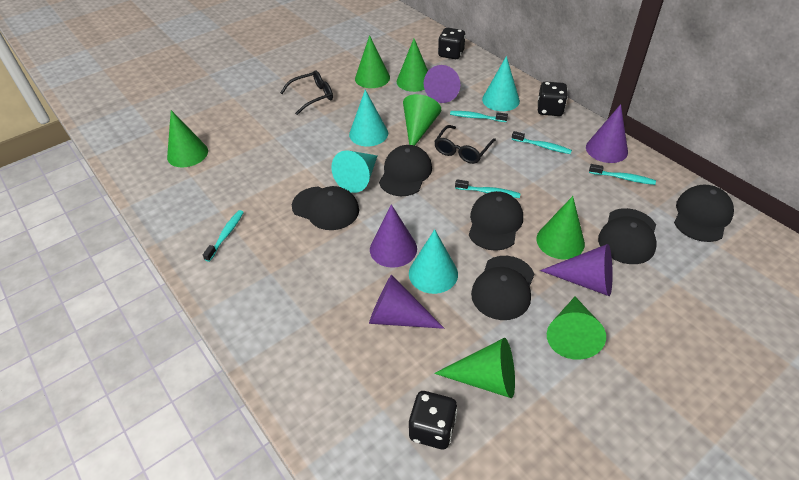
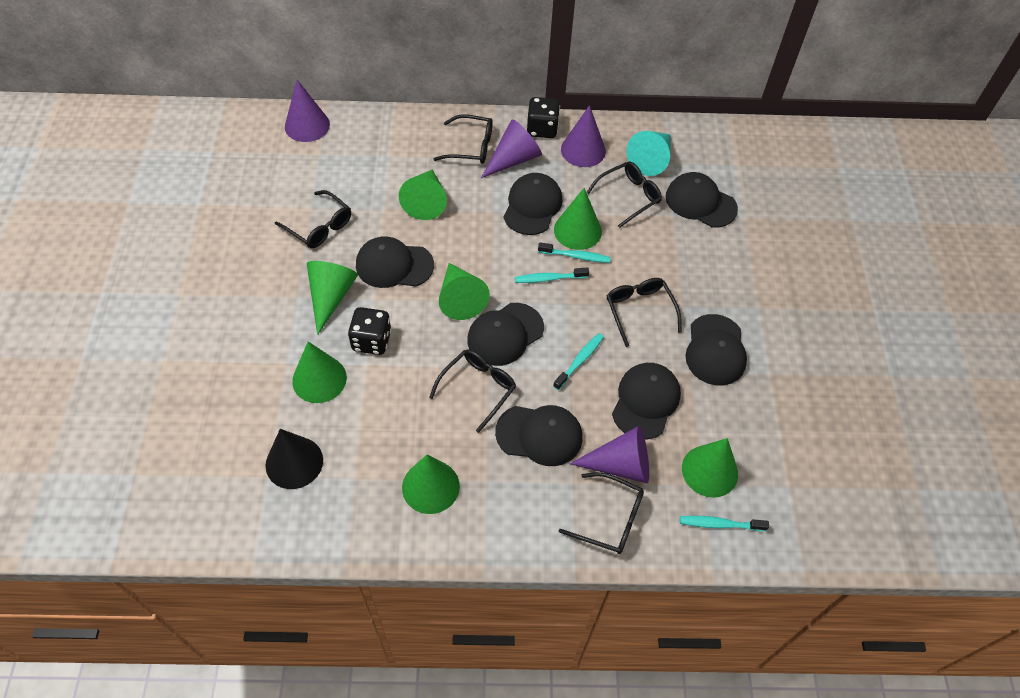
black cap: 6 -> 7
black cone: 0 -> 1
black dice: 3 -> 2
black glasses: 2 -> 6
purple cone: 5 -> 4
turquoise cone: 4 -> 1
turquoise toothbrush: 5 -> 4

